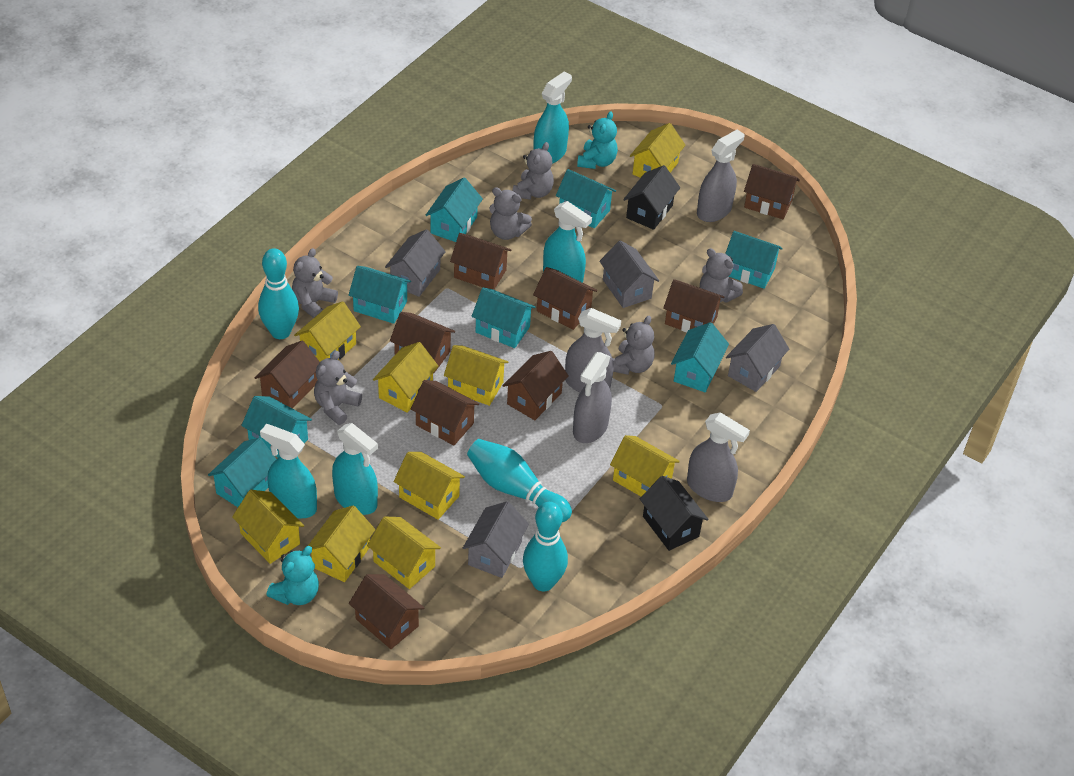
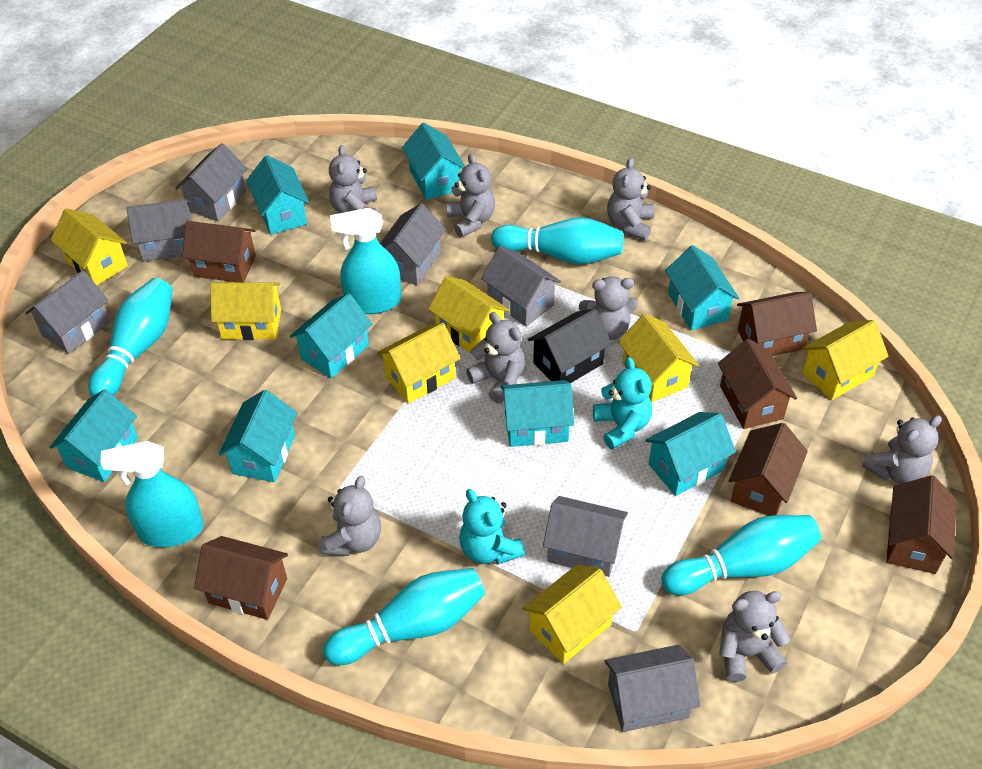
black house: 2 -> 1
brown house: 9 -> 6
grey house: 4 -> 7
grey spray bottle: 4 -> 0
grey teddy bear: 6 -> 8
turquoise bowling pin: 3 -> 4
turquoise spray bottle: 4 -> 2
yellow house: 9 -> 7

